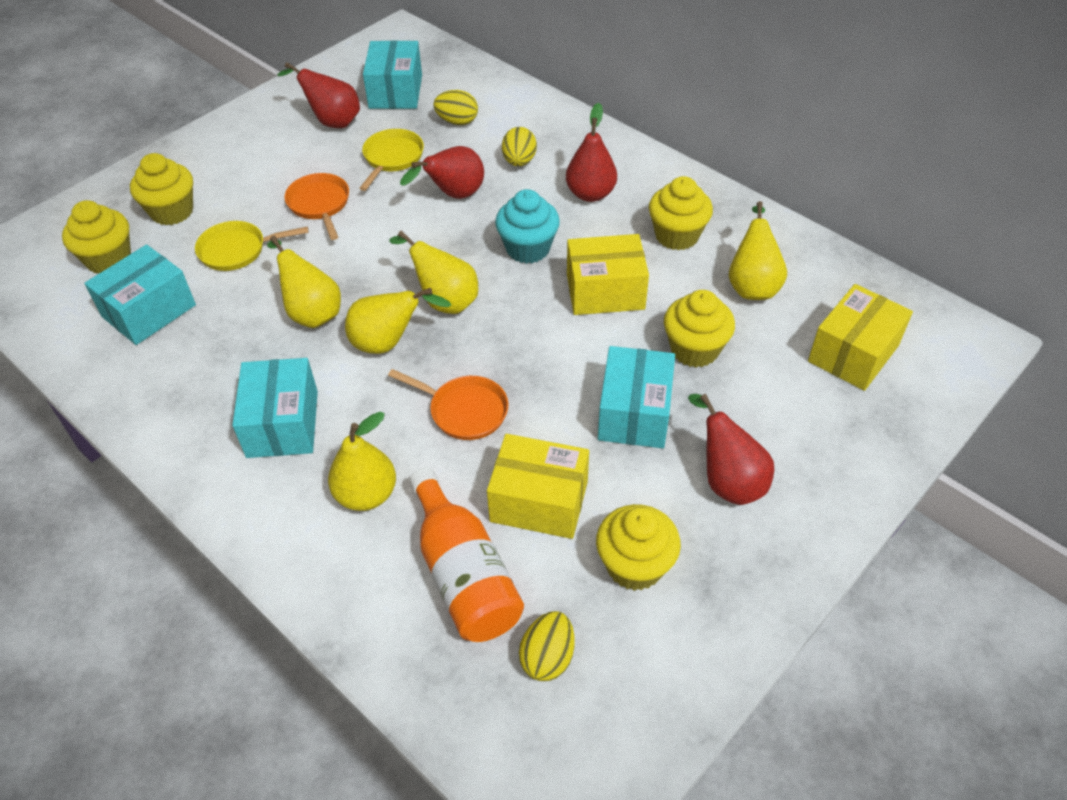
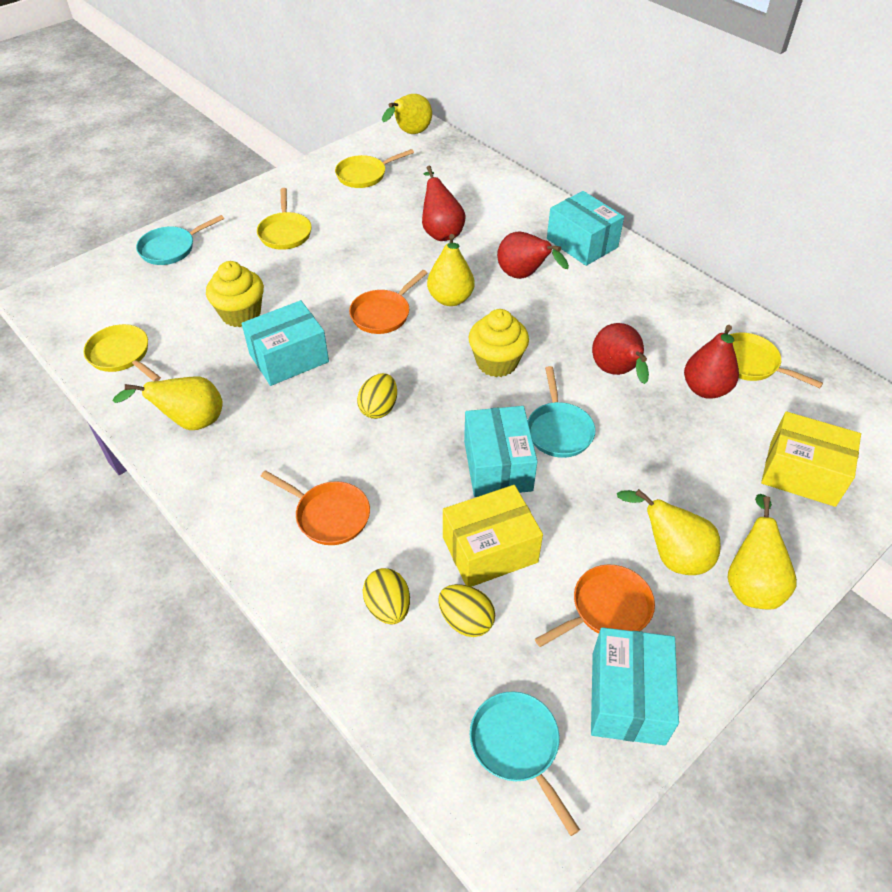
orange bottle: 1 -> 0
orange pan: 2 -> 3
turquoise cupcake: 1 -> 0
turquoise pan: 0 -> 3
yellow box: 3 -> 2
yellow cupcake: 5 -> 2
yellow pan: 2 -> 4

